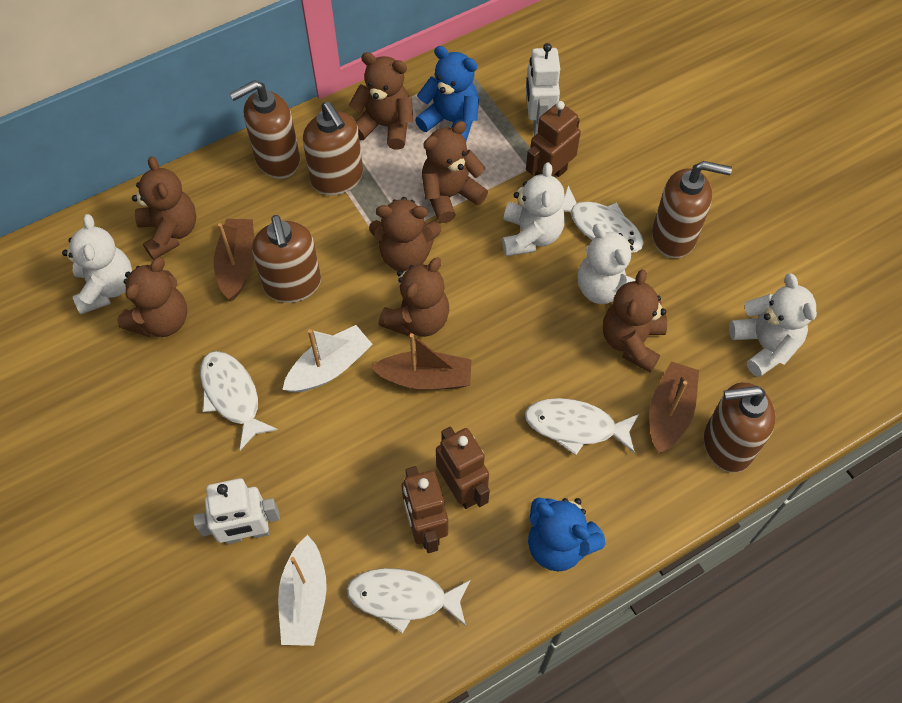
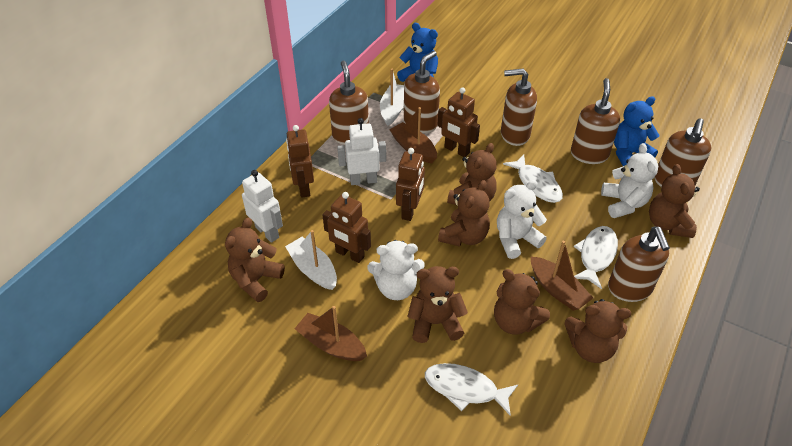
brown robot: 3 -> 4
brown soap dispenser: 5 -> 6
white fish: 4 -> 3
white teddy bear: 4 -> 3

